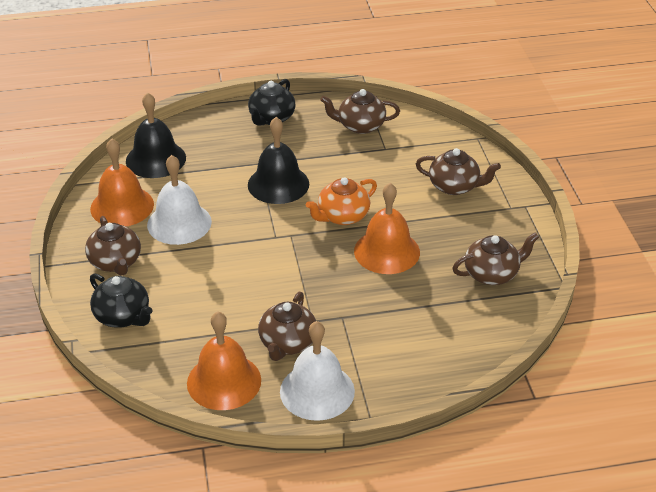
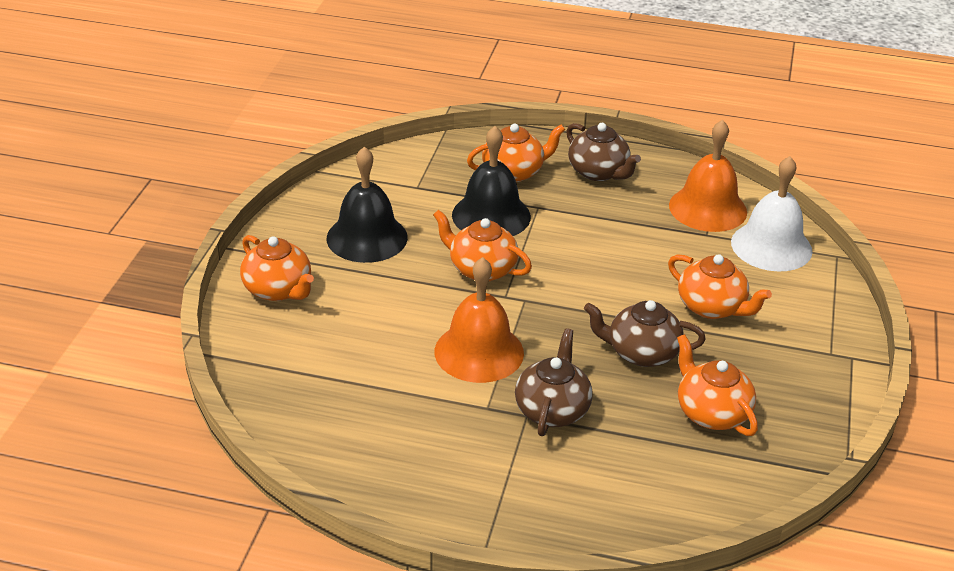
black teapot: 2 -> 0
brown teapot: 5 -> 3
orange bell: 3 -> 2
orange teapot: 1 -> 5
white bell: 2 -> 1

